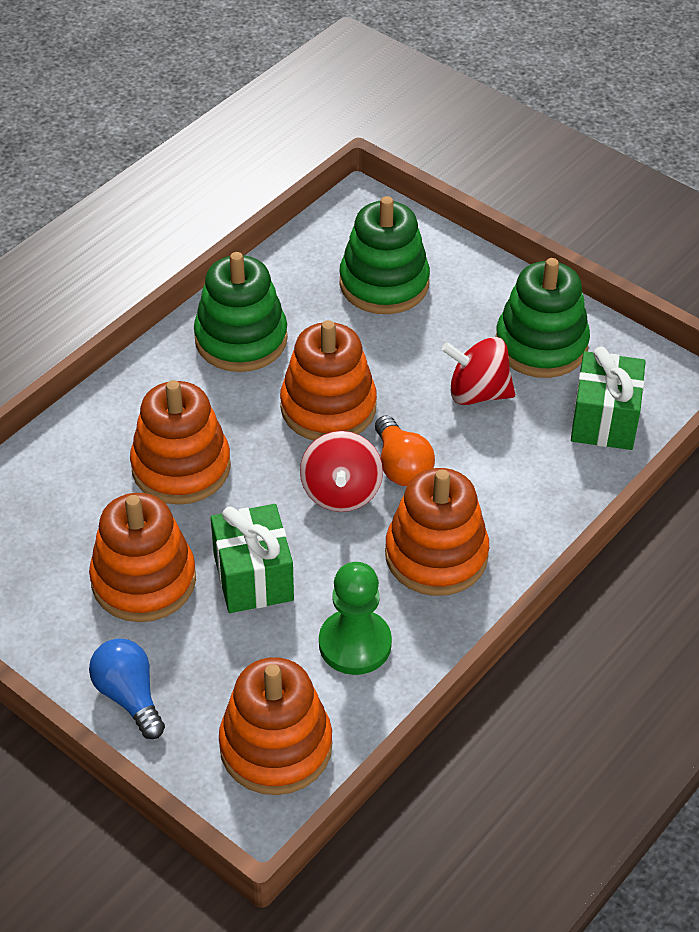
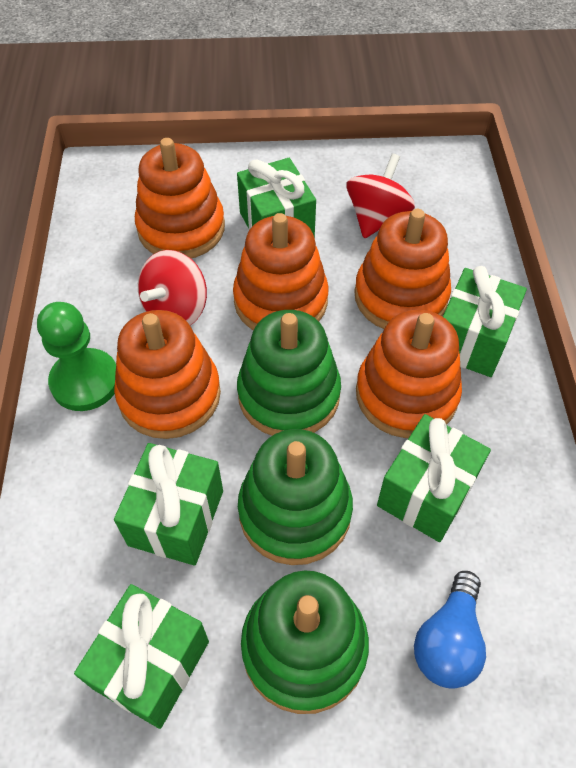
green gift: 2 -> 5
orange light bulb: 1 -> 0

